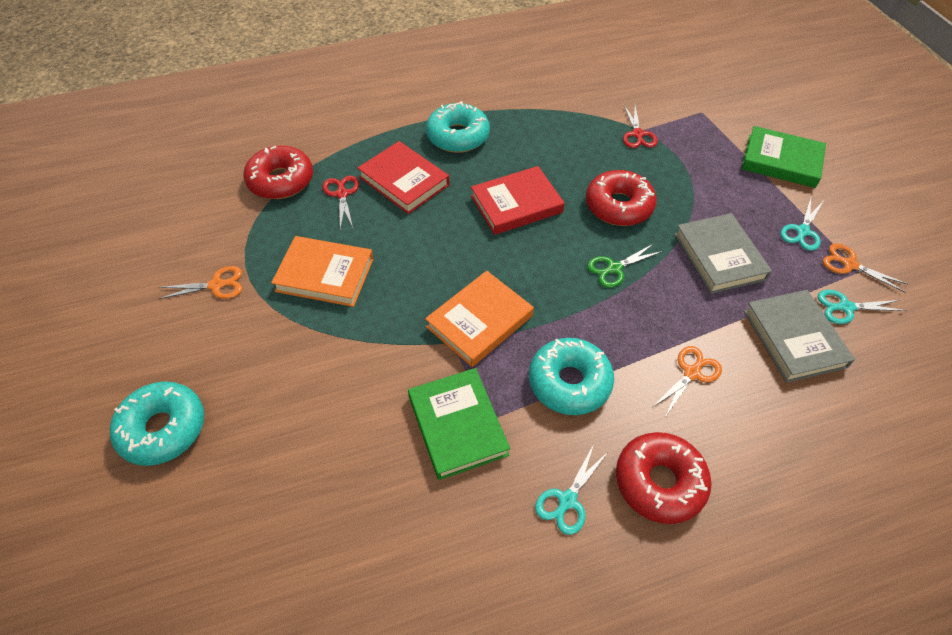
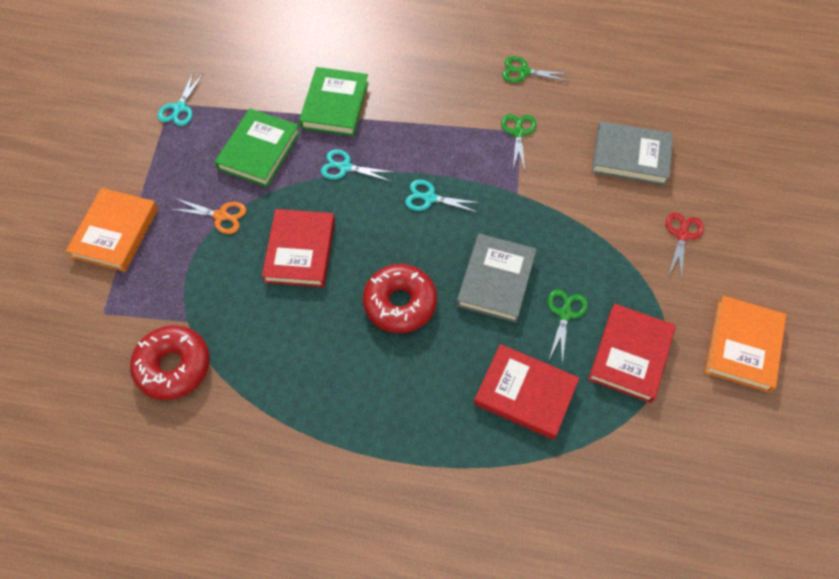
green scissors: 1 -> 3
orange scissors: 3 -> 1
red book: 2 -> 3
red donut: 3 -> 2
red scissors: 2 -> 1
turquoise donut: 3 -> 0

